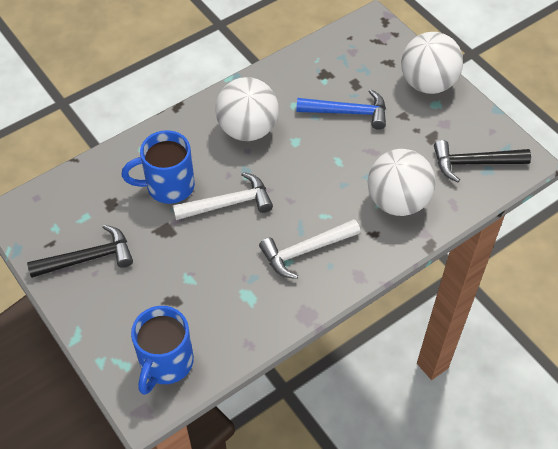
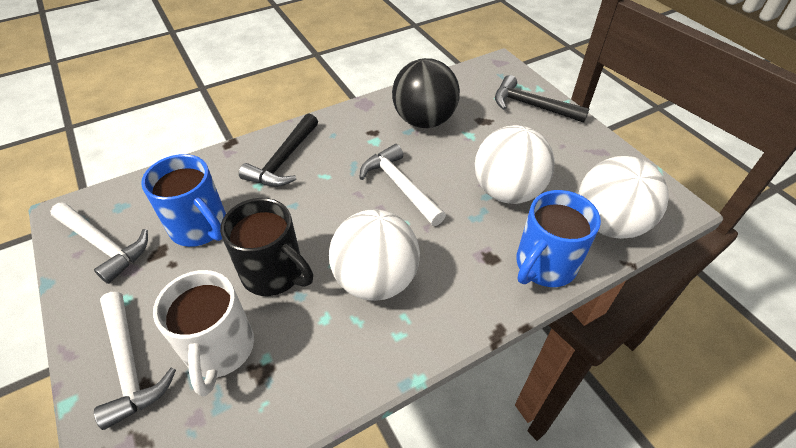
black ball: 0 -> 1
black mug: 0 -> 1
blue hammer: 1 -> 0
white hammer: 2 -> 3
white mug: 0 -> 1

